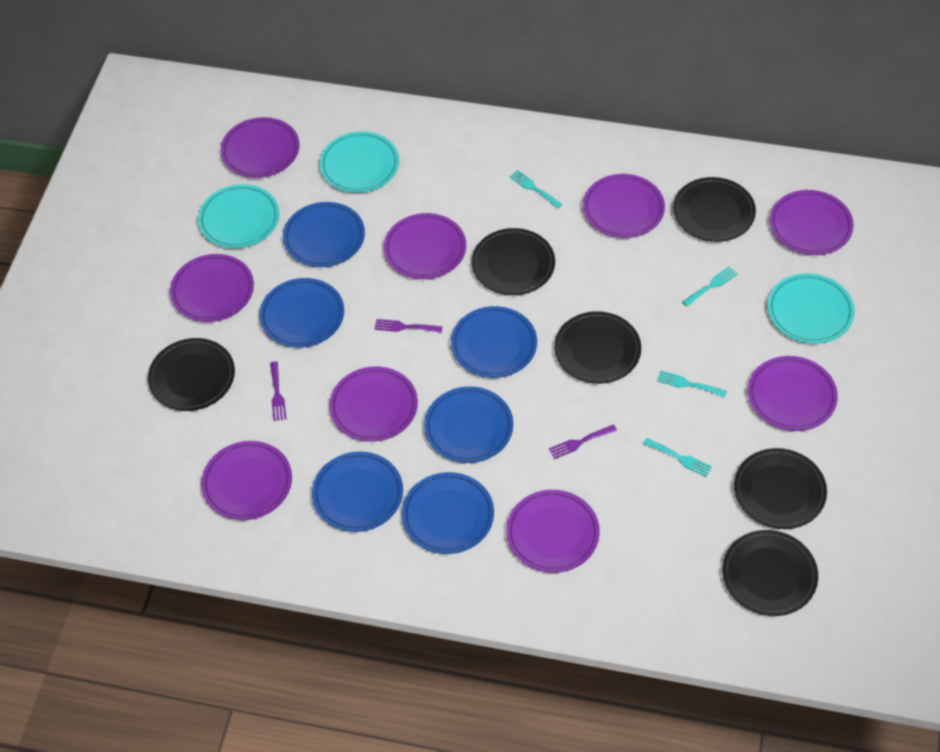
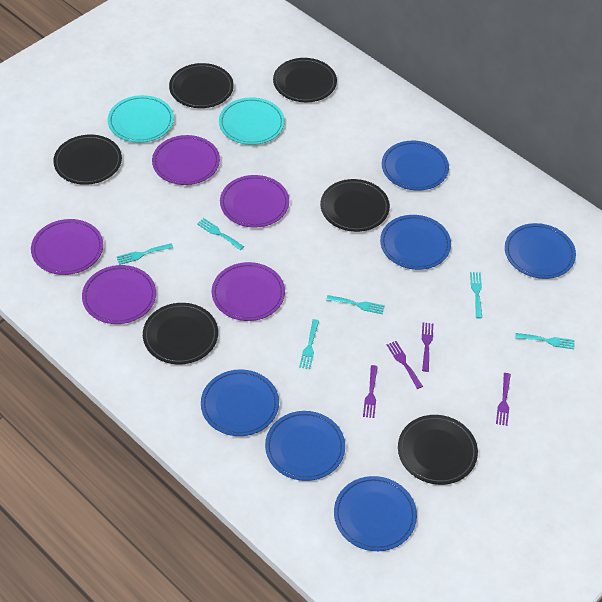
purple fork: 3 -> 4
purple plate: 9 -> 5
turquoise fork: 4 -> 6
turquoise plate: 3 -> 2

